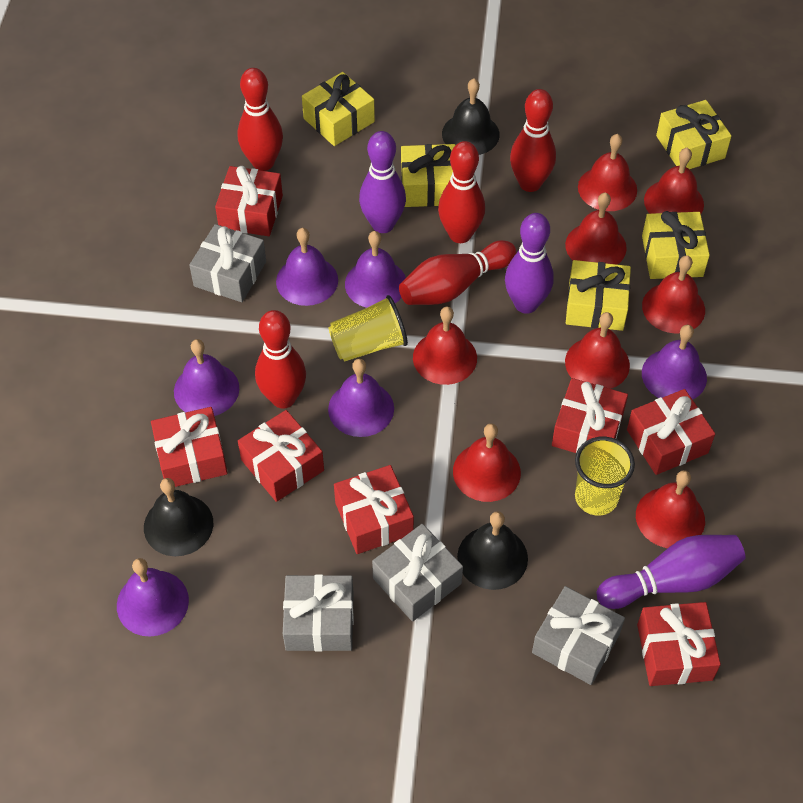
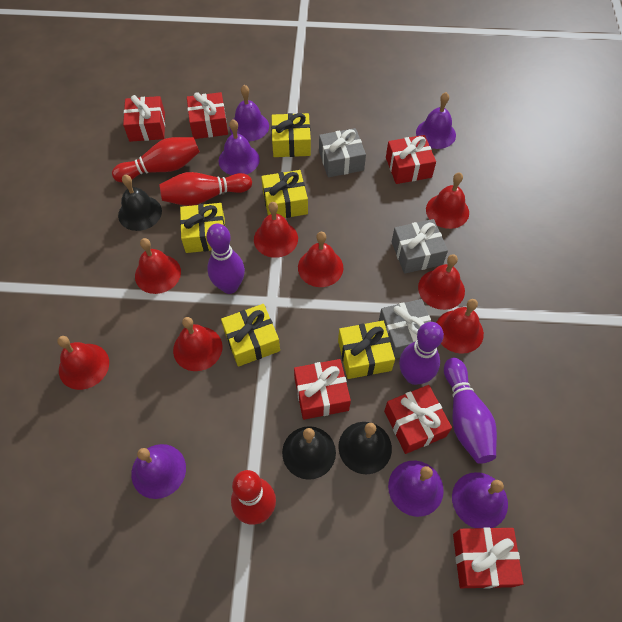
grey gift: 4 -> 3
red bowling pin: 5 -> 3
red gift: 7 -> 6
yellow cup: 2 -> 0

